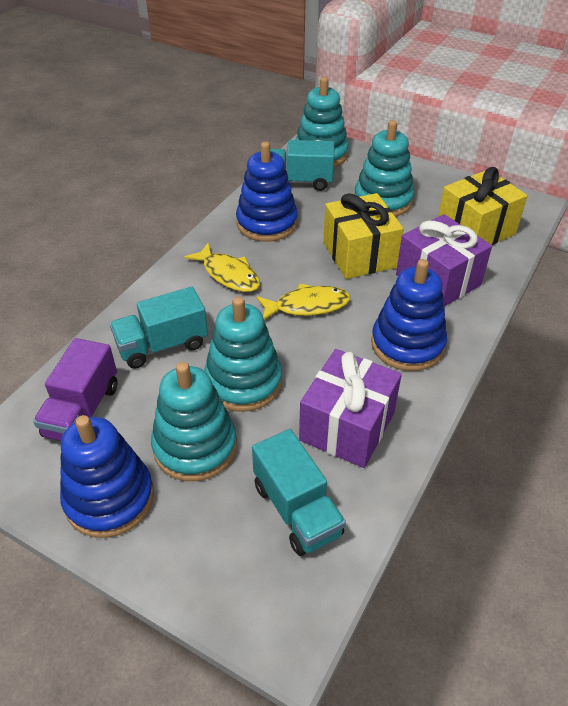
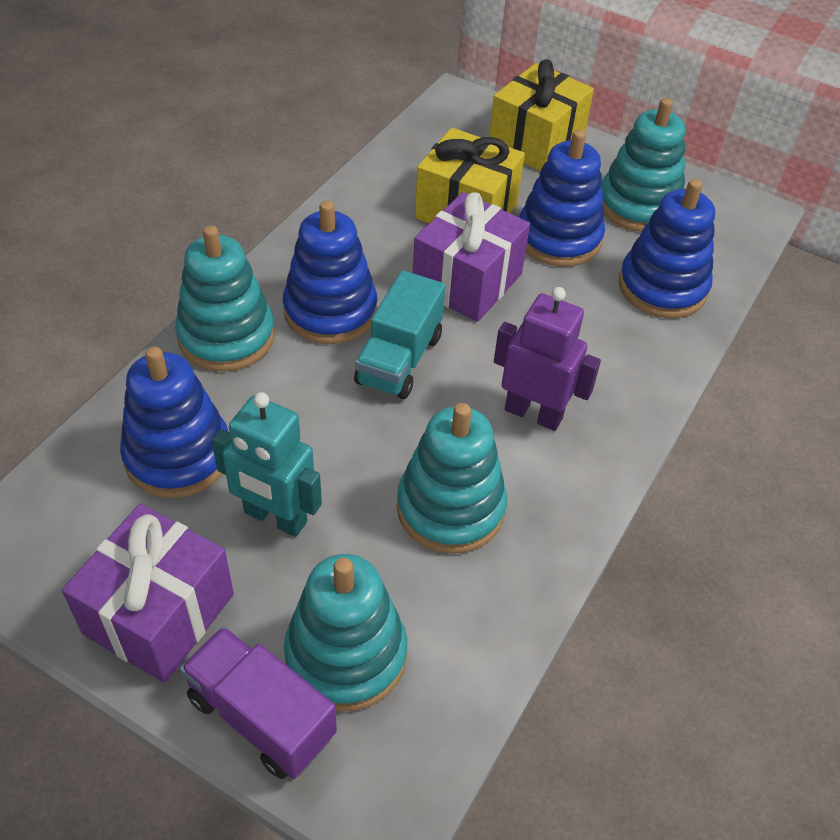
blue stacking toy: 3 -> 4
purple robot: 0 -> 1
turquoise robot: 0 -> 1
turquoise truck: 3 -> 1
yellow fish: 2 -> 0

